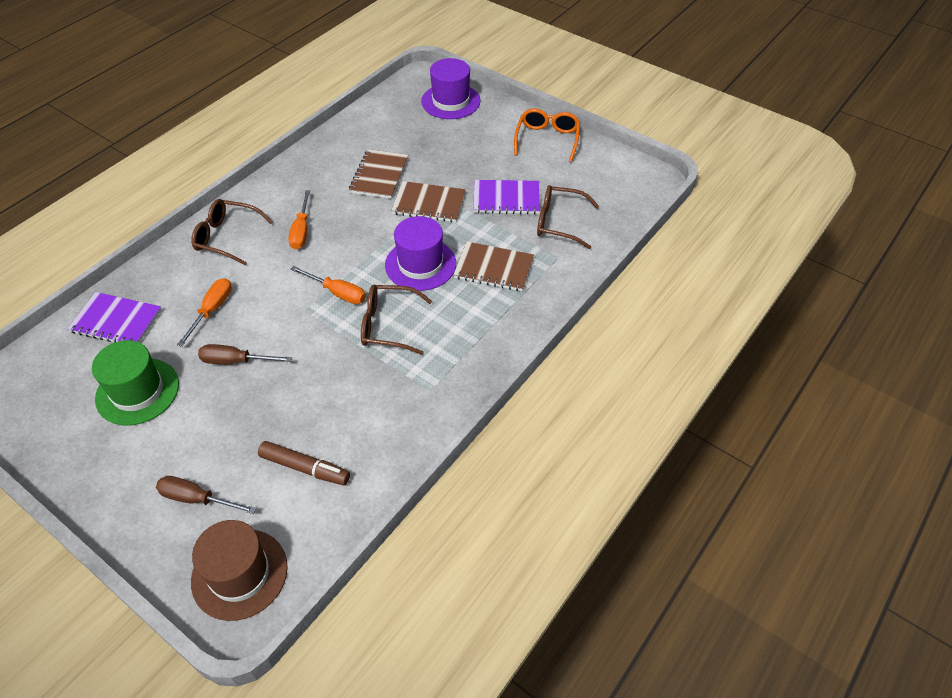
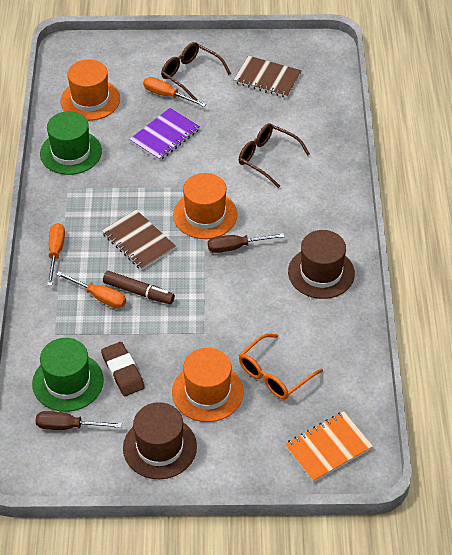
brown eraser: 0 -> 1
brown glasses: 3 -> 2
brown hat: 1 -> 2
brown notebook: 3 -> 2
green hat: 1 -> 2
orange hat: 0 -> 3
orange notebook: 0 -> 1
purple hat: 2 -> 0
purple notebook: 2 -> 1

